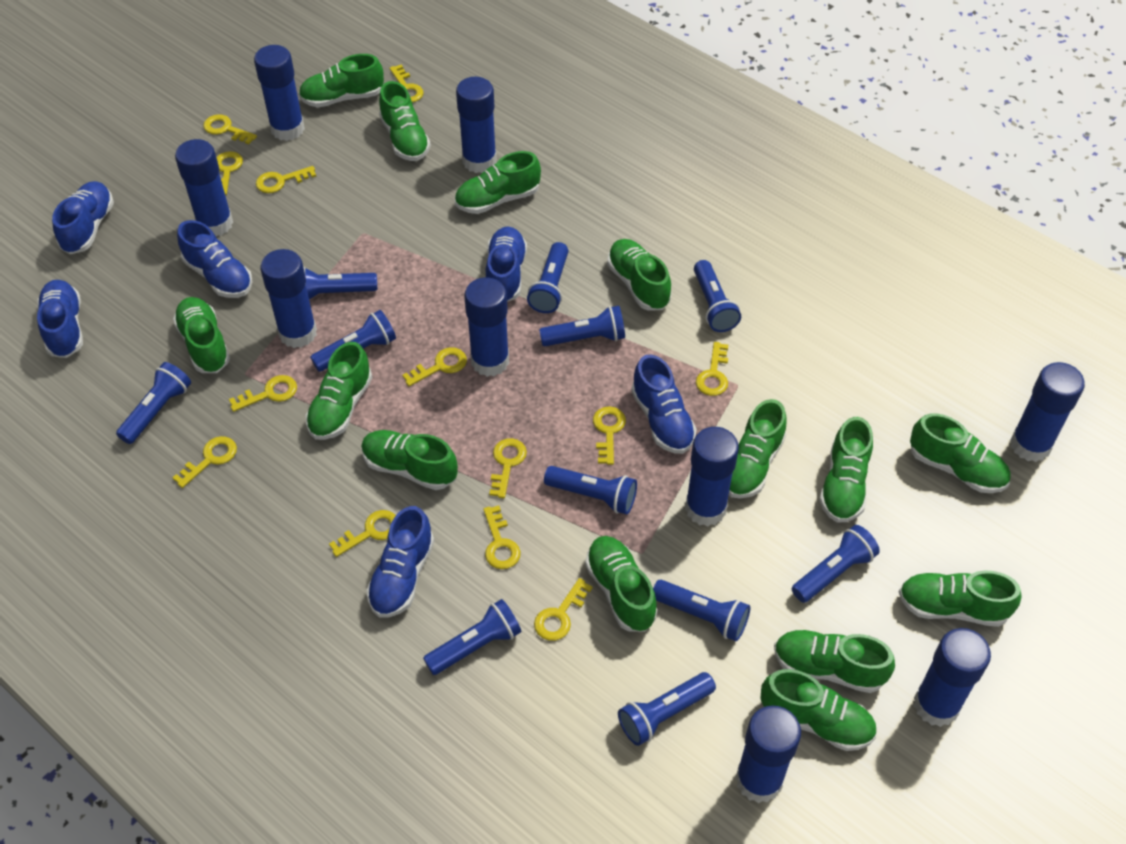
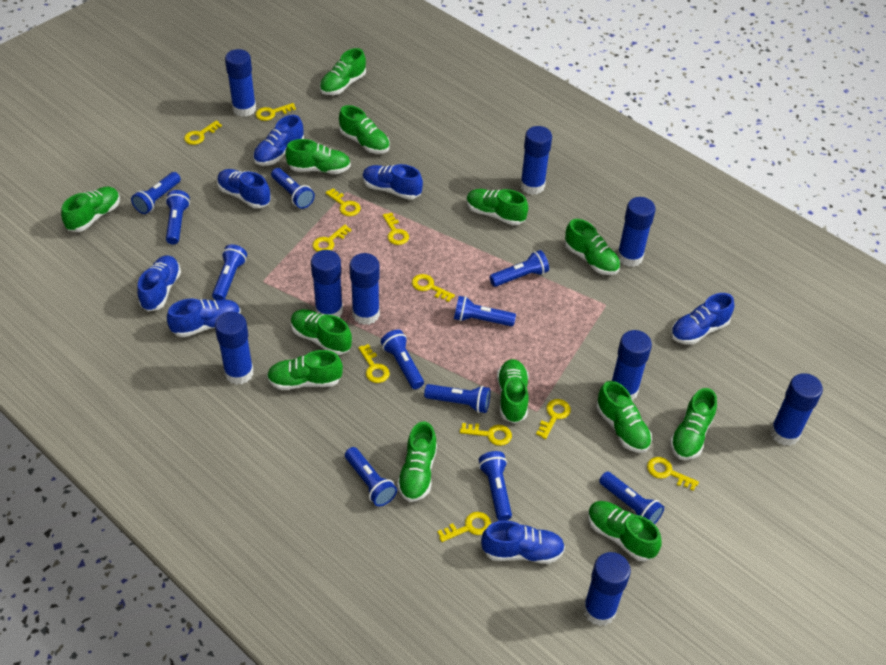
blue shoe: 6 -> 7
green shoe: 14 -> 13
yellow key: 13 -> 11

